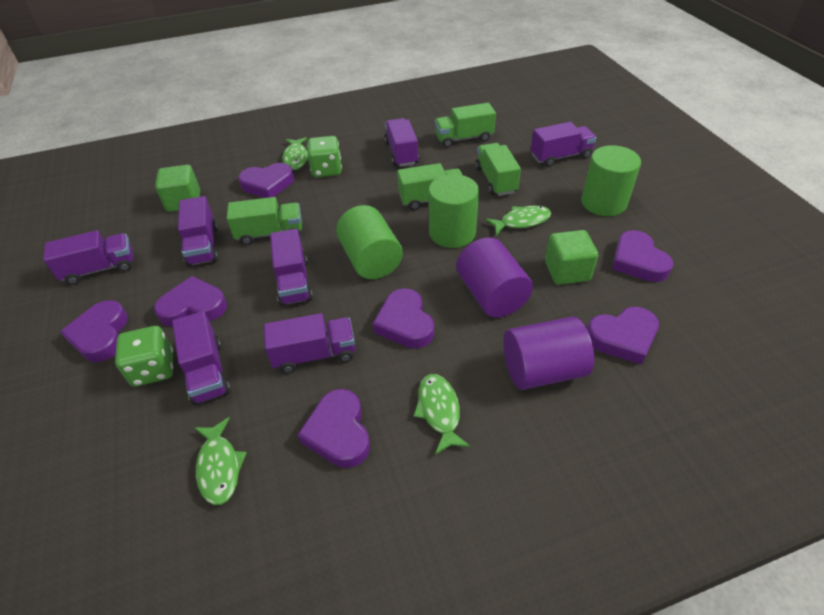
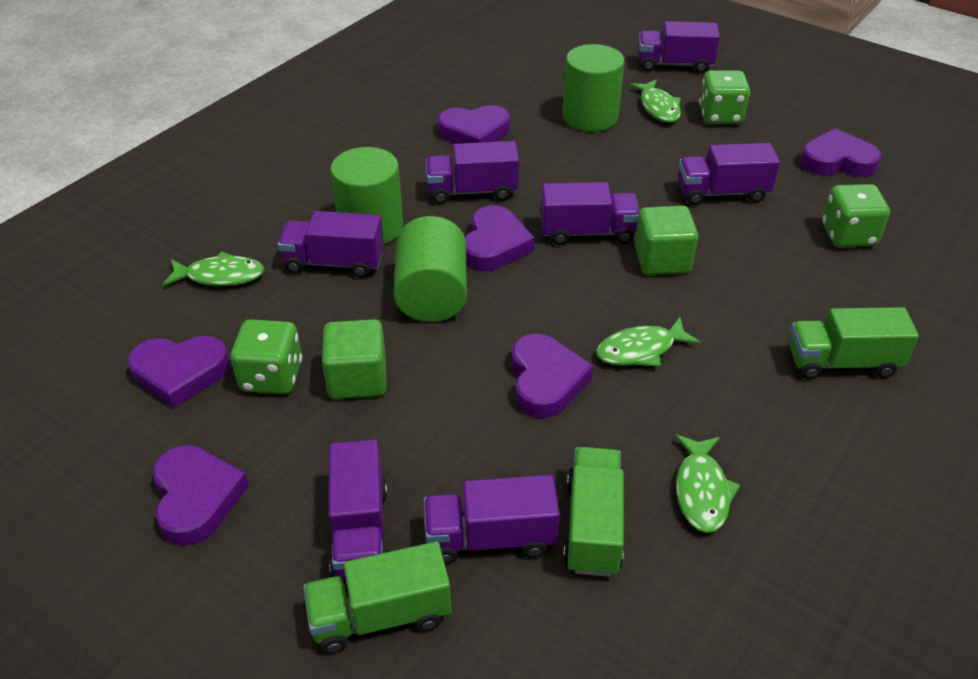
green dice: 2 -> 3
green truck: 4 -> 3
purple cylinder: 2 -> 0
purple heart: 7 -> 6

